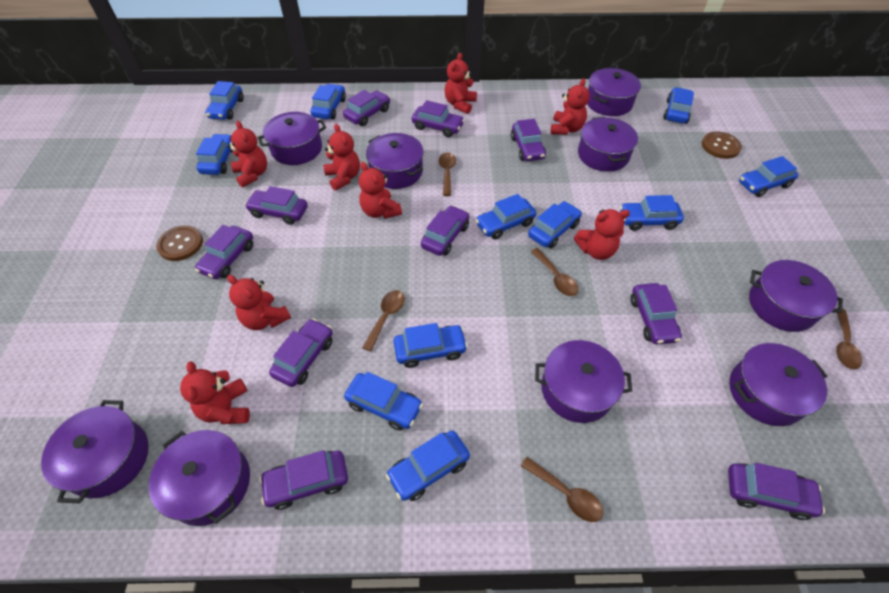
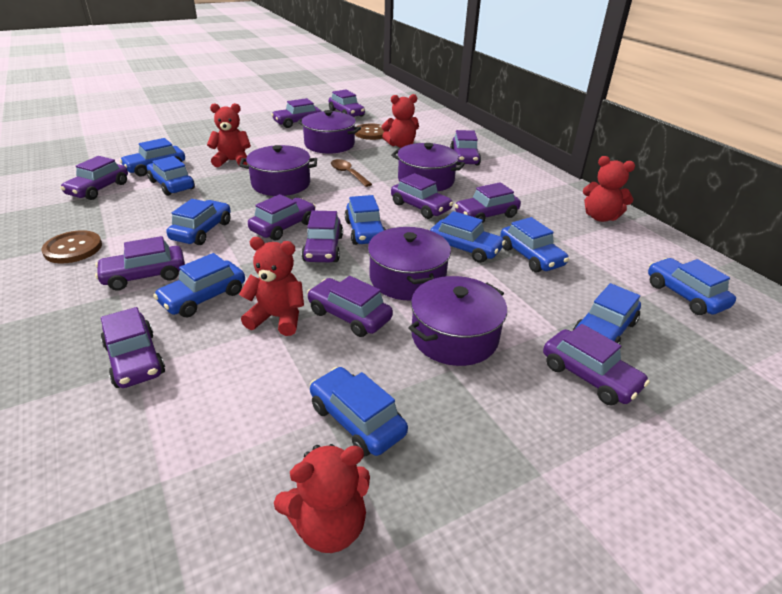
blue car: 11 -> 10
brown spoon: 5 -> 1
purple car: 10 -> 12
purple pot: 9 -> 5
red teddy bear: 8 -> 5

